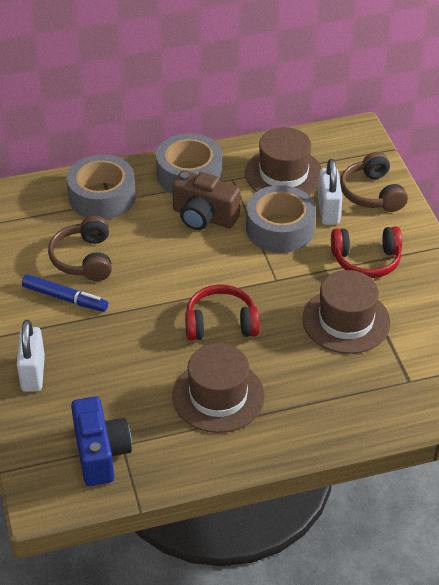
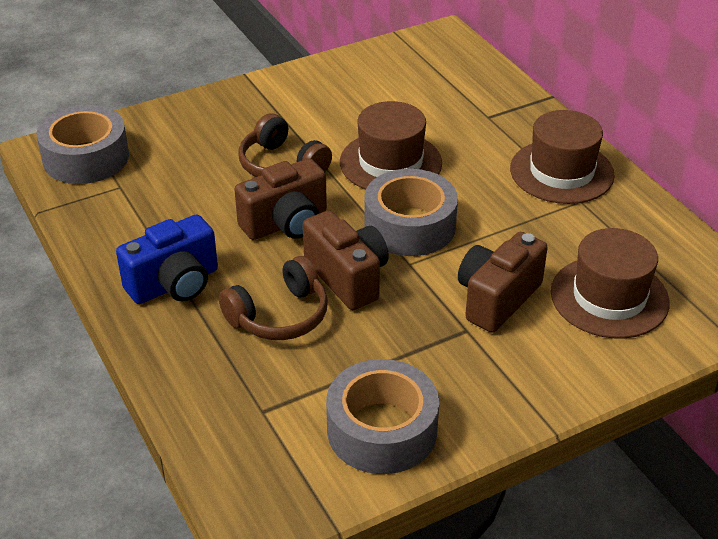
blue marker: 1 -> 0
brown camera: 1 -> 3
red headphones: 2 -> 0
white padlock: 2 -> 0

